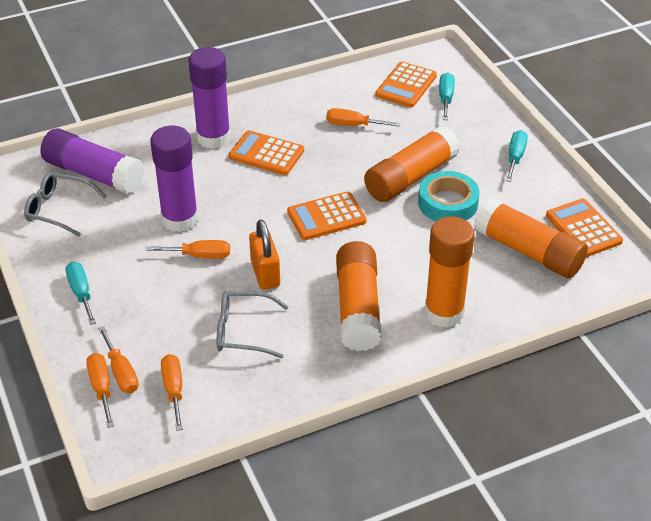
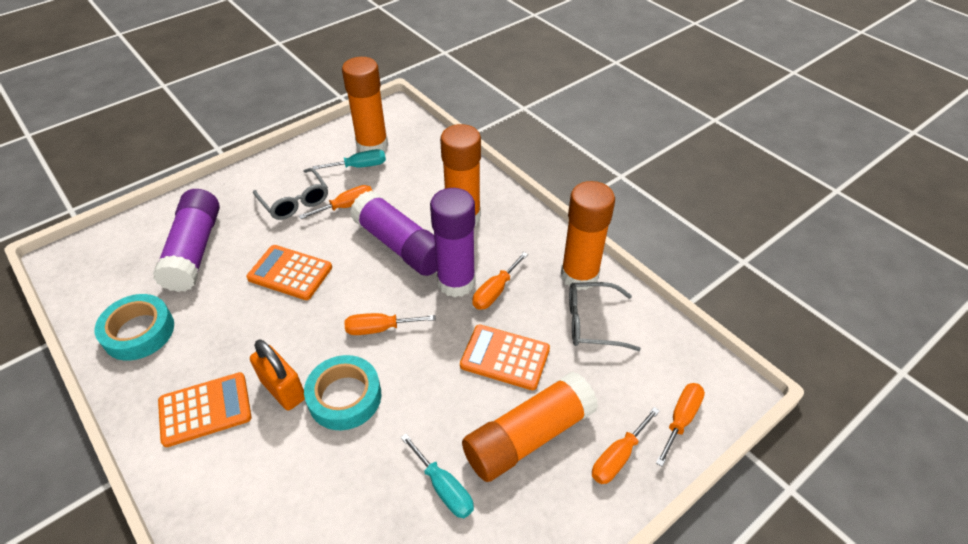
orange calculator: 4 -> 3
turquoise screwdriver: 3 -> 2
turquoise tape: 1 -> 2

